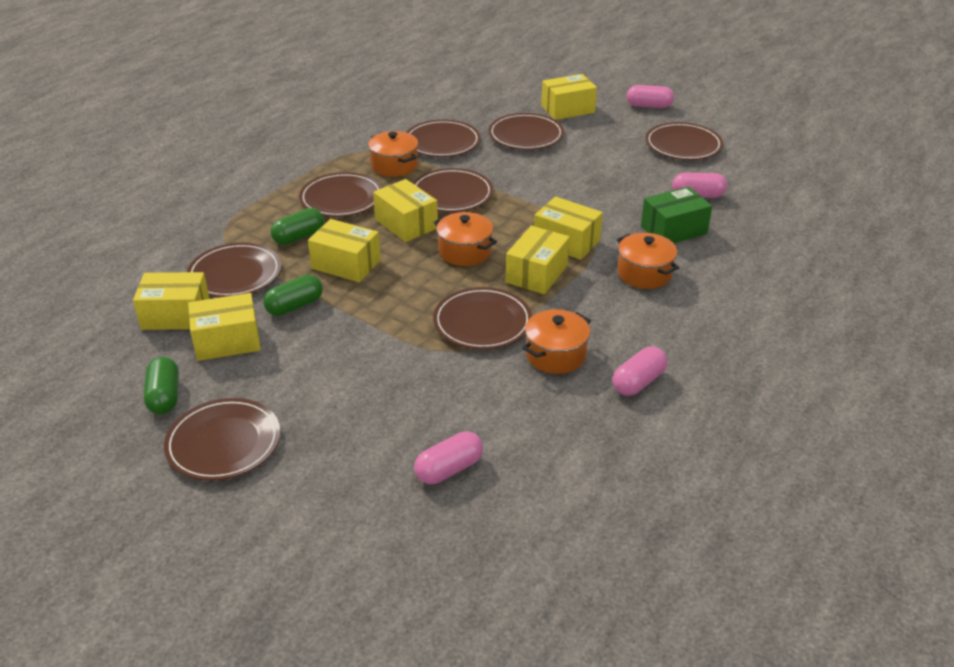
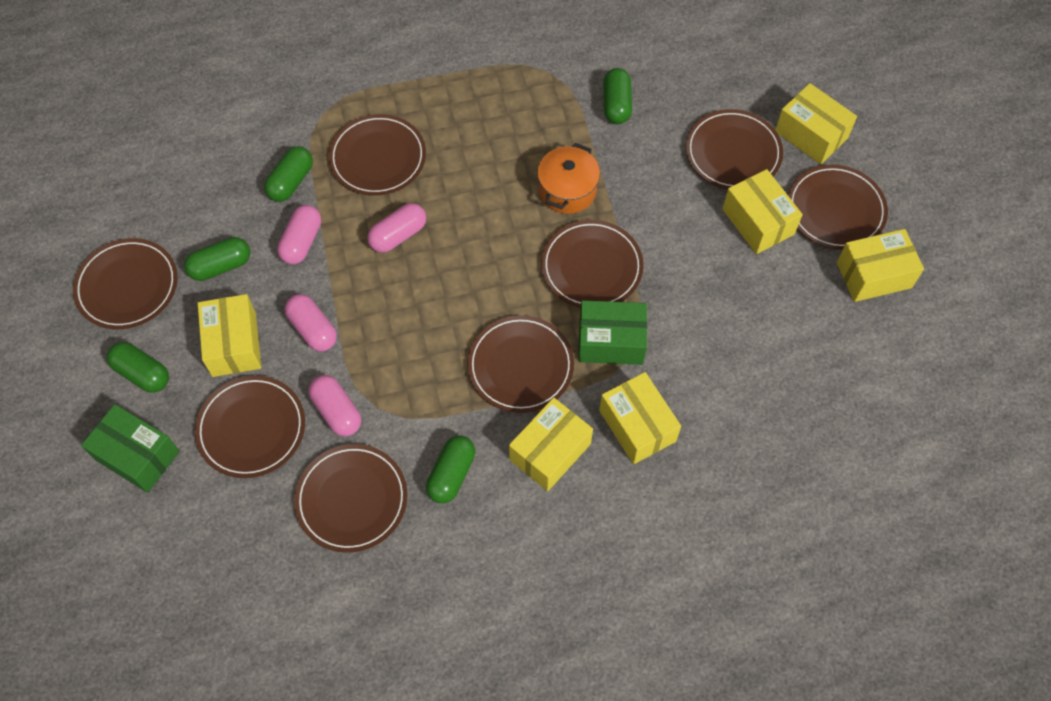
green box: 1 -> 2
green capsule: 3 -> 5
orange pot: 4 -> 1
yellow box: 7 -> 6

